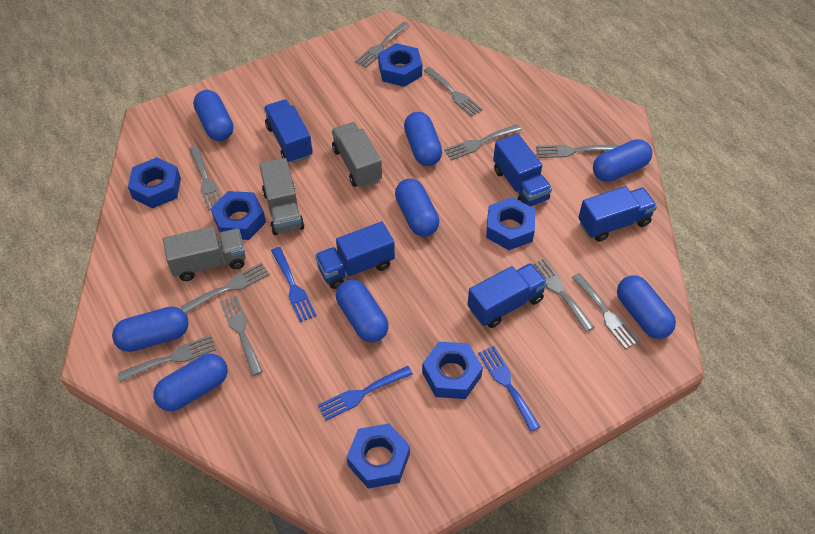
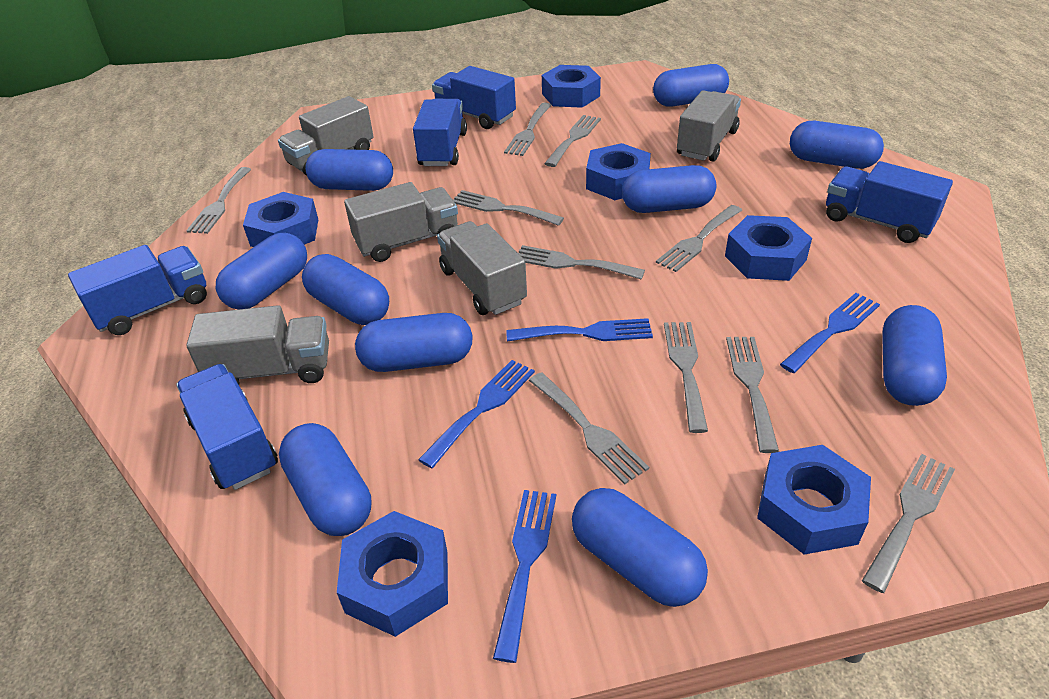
blue capsule: 8 -> 10
blue fork: 3 -> 4
grey truck: 3 -> 5

